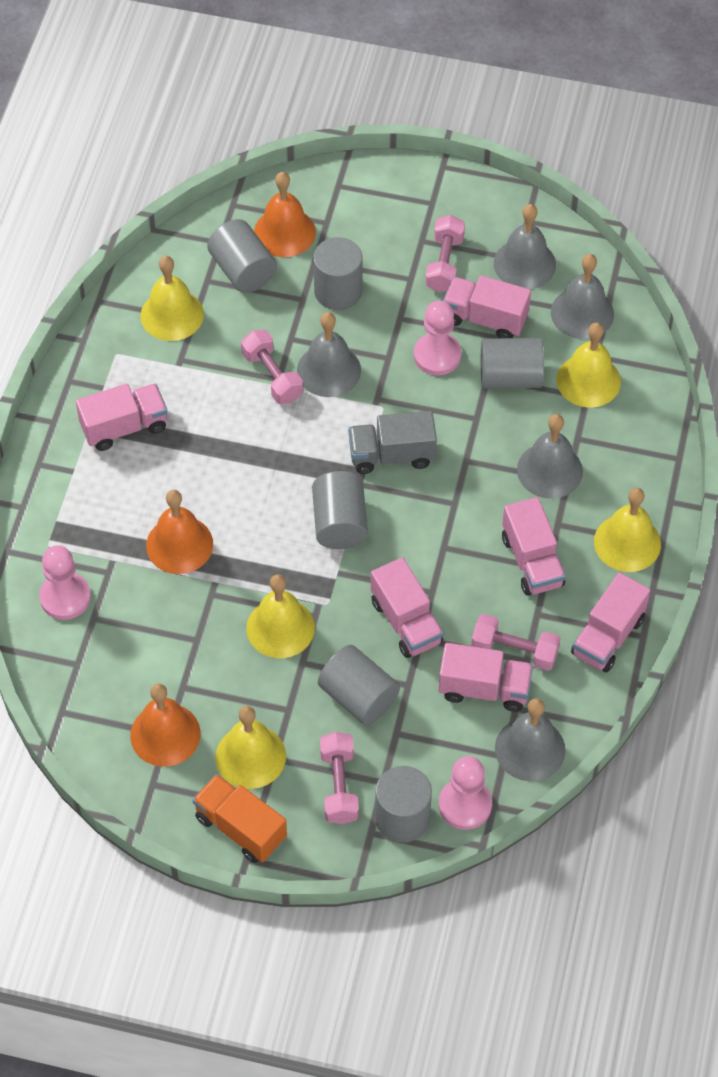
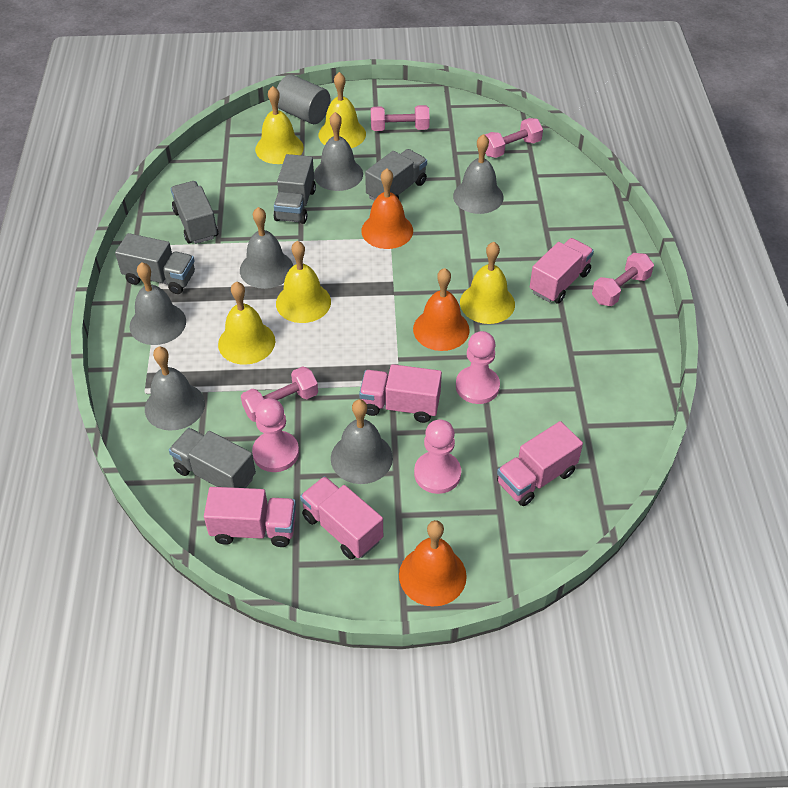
grey bell: 5 -> 6
grey cylinder: 6 -> 1
grey truck: 1 -> 5
orange truck: 1 -> 0
pink truck: 6 -> 5

